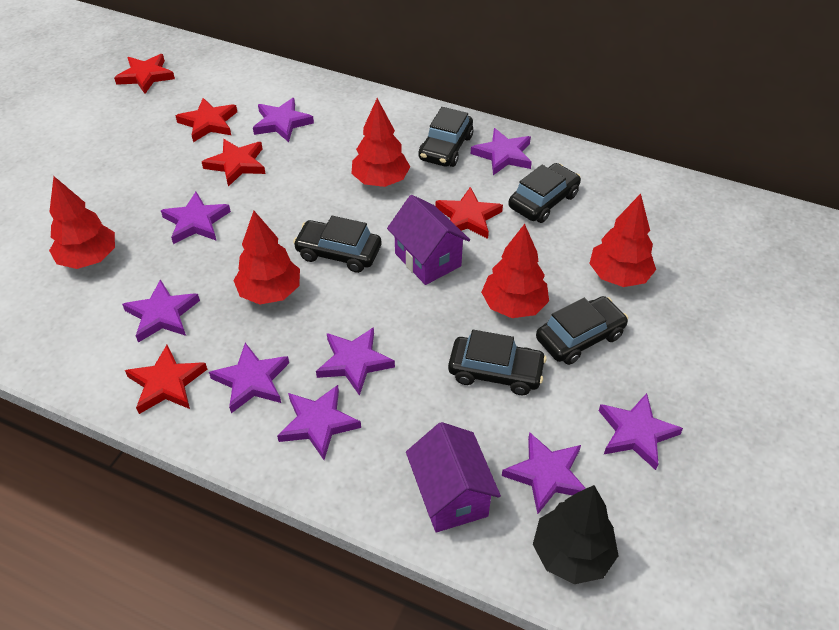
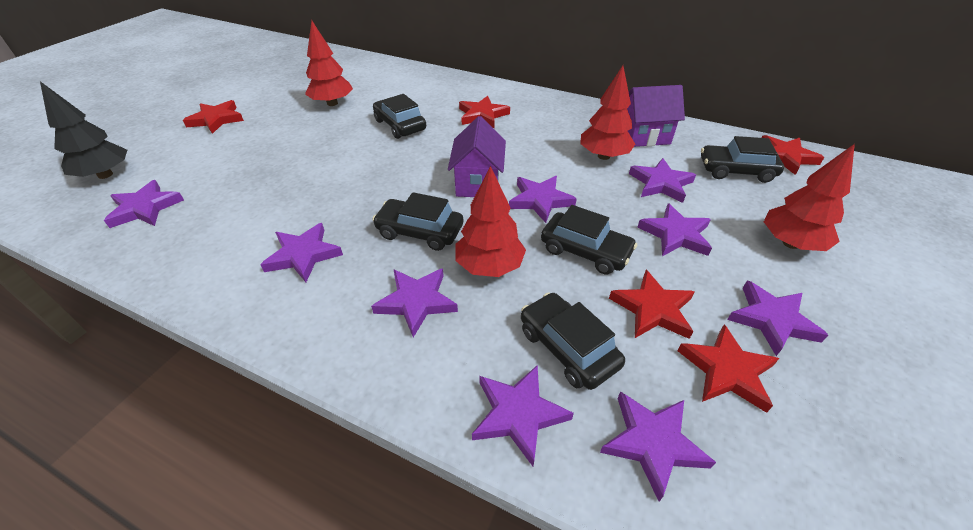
red tree: 5 -> 4

